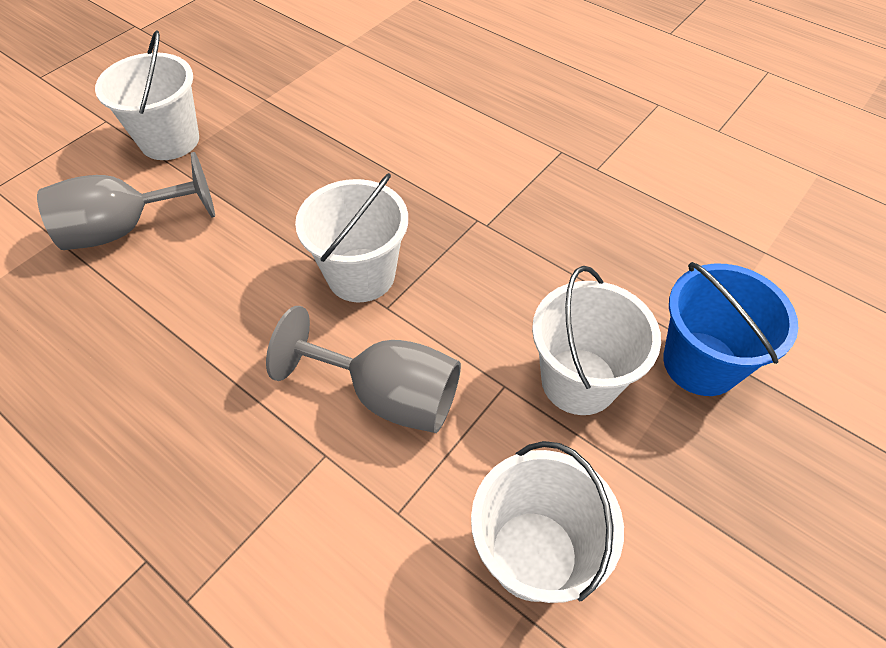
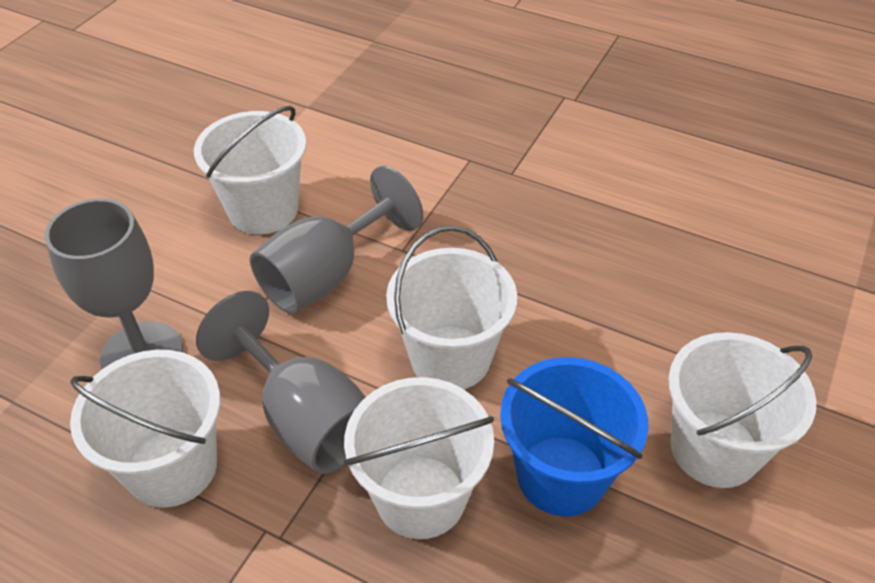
grey goblet: 2 -> 3
white bucket: 4 -> 5

